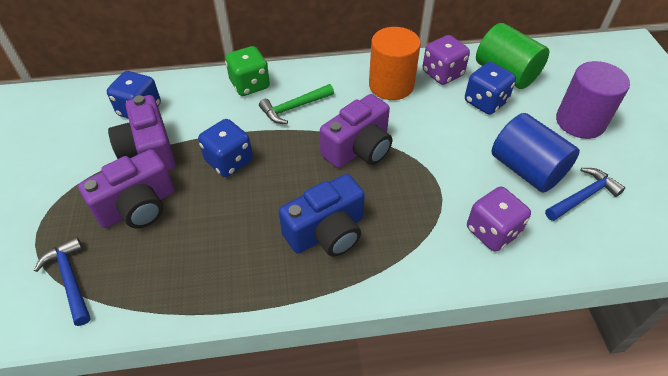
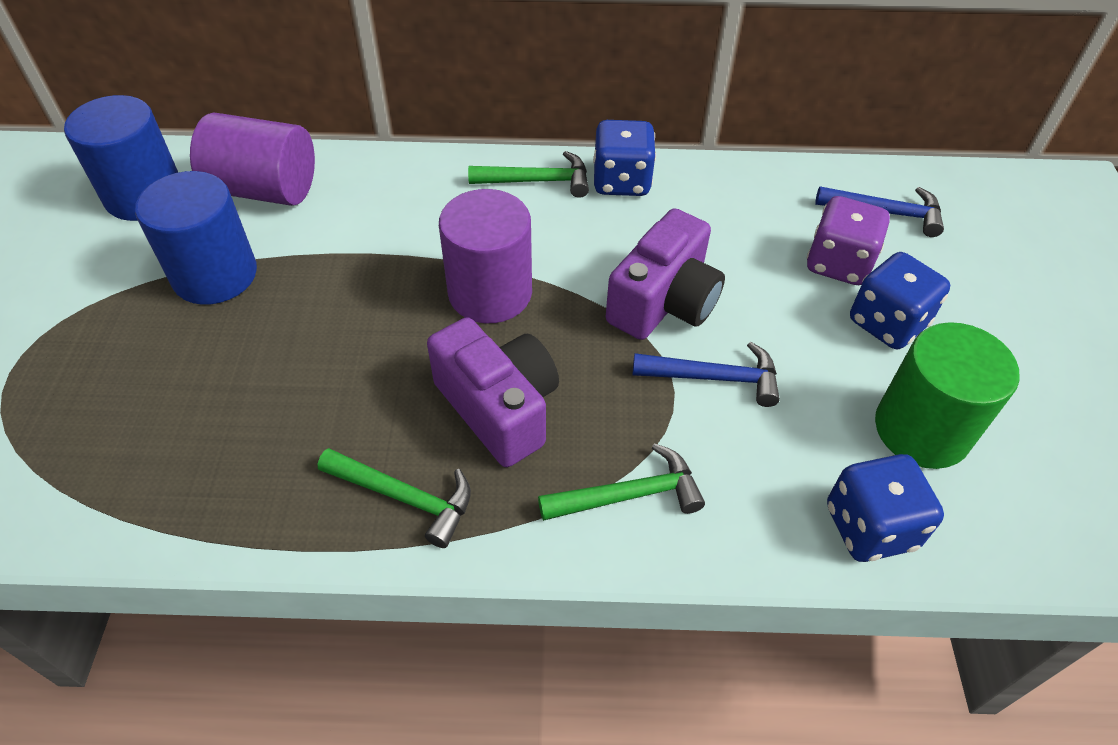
blue camera: 1 -> 0
blue cylinder: 1 -> 2
green dice: 1 -> 0
green hammer: 1 -> 3
orange cylinder: 1 -> 0
purple camera: 3 -> 2
purple cylinder: 1 -> 2
purple dice: 2 -> 1

